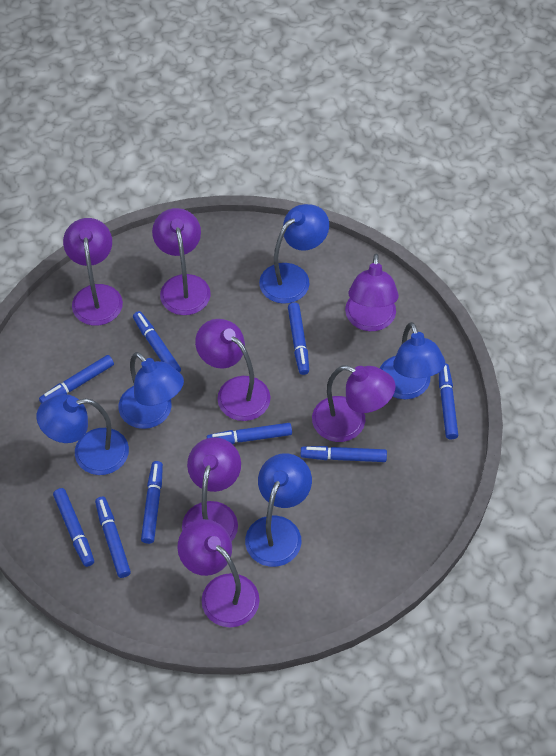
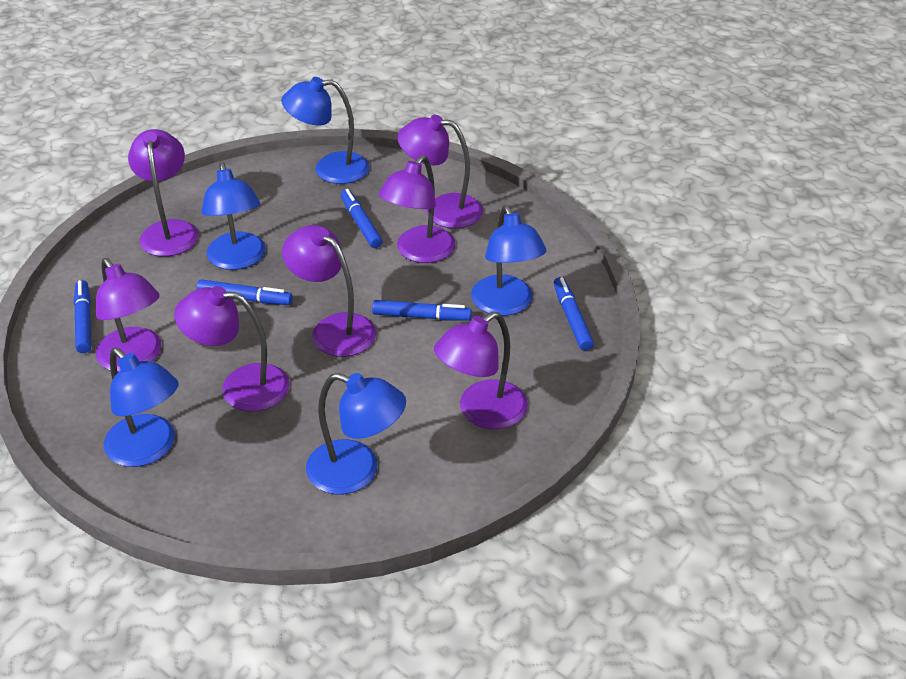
blue marker: 9 -> 5

